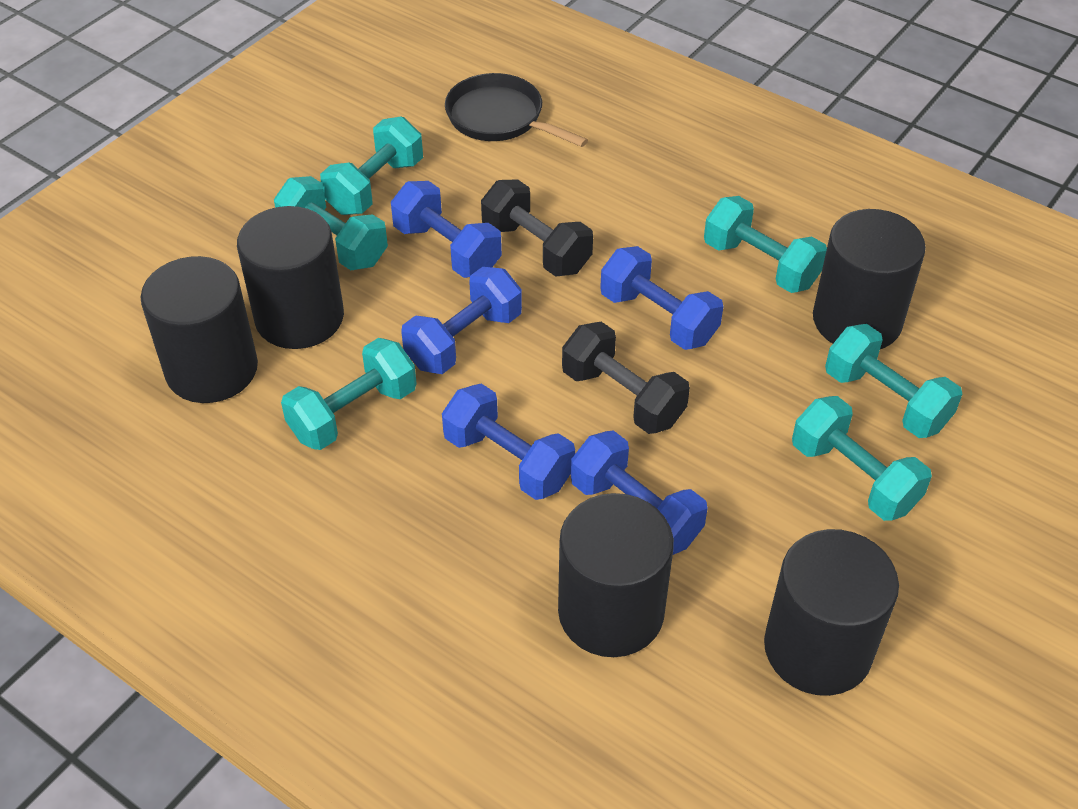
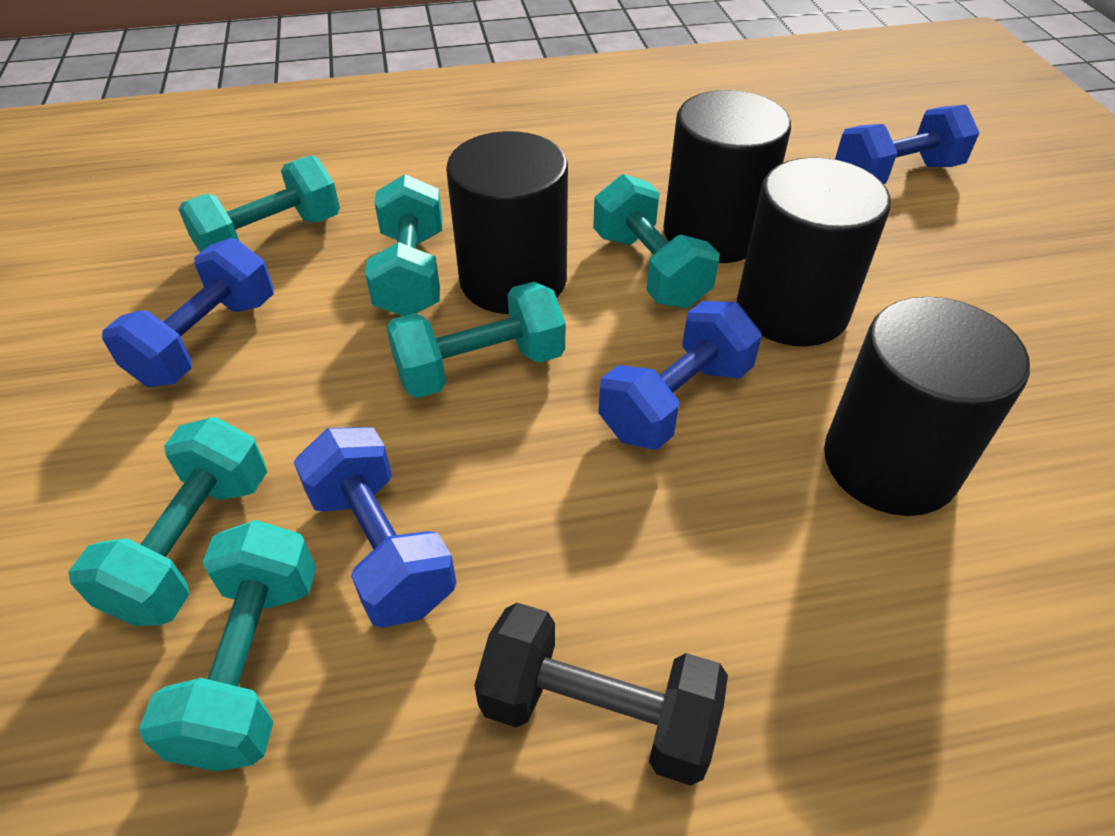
black cylinder: 5 -> 4
black dumbbell: 2 -> 1
black pan: 1 -> 0
blue dumbbell: 5 -> 4

